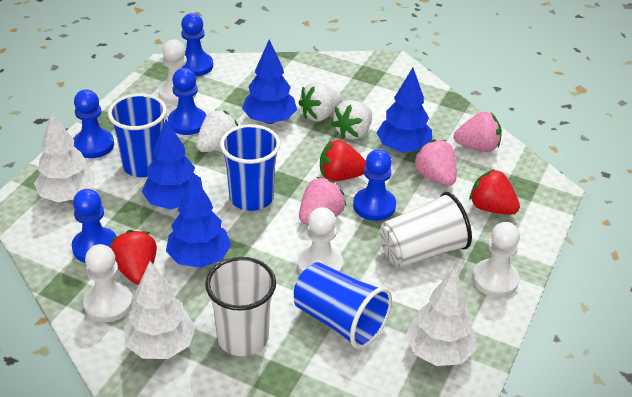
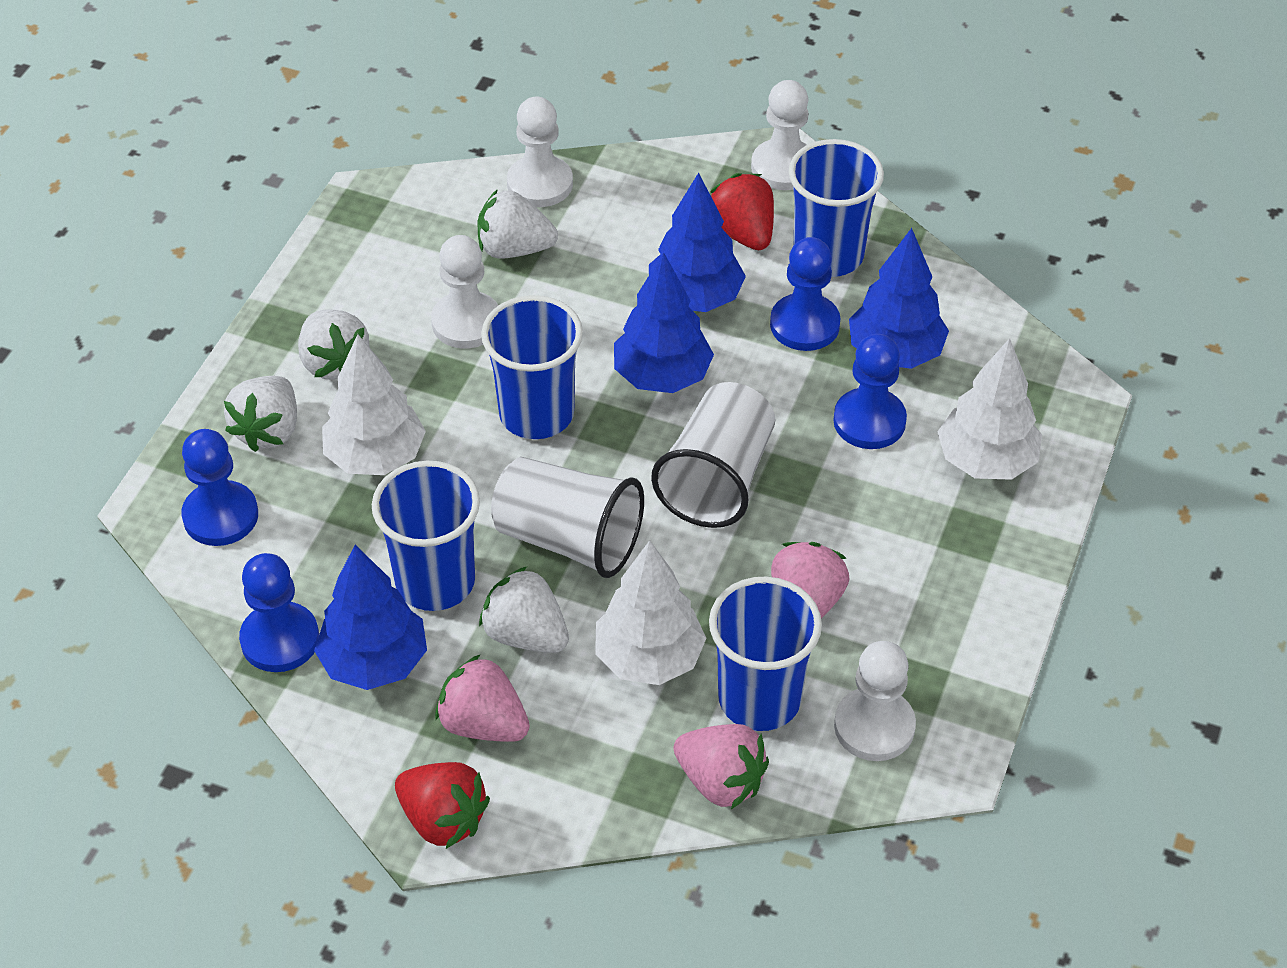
blue cup: 3 -> 4
blue pawn: 5 -> 4
red strawberry: 3 -> 2
white strawberry: 3 -> 4

